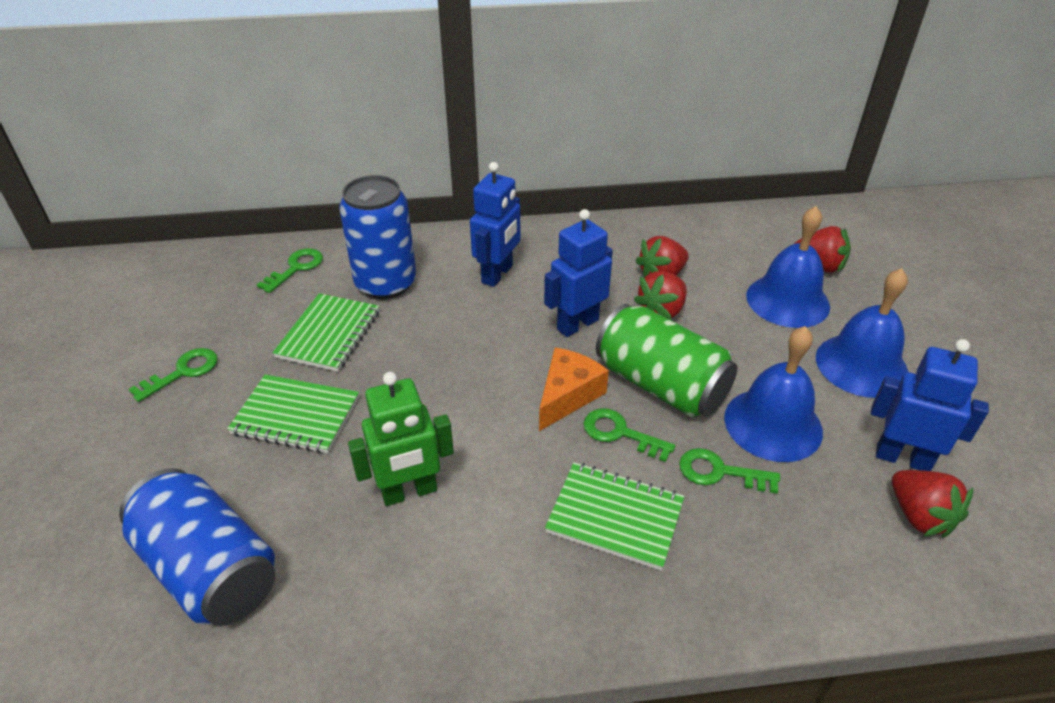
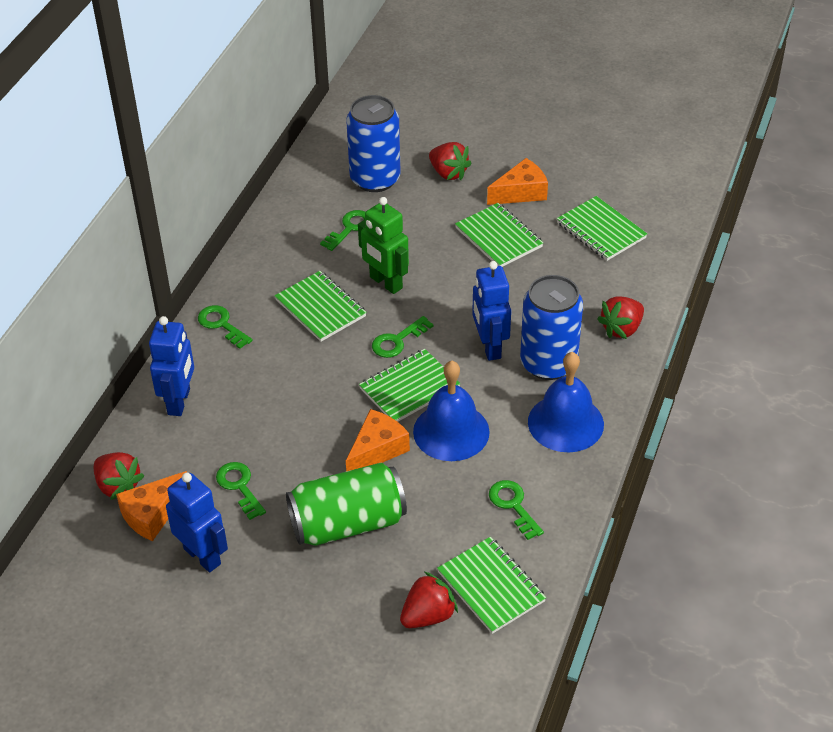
blue bell: 3 -> 2
green key: 4 -> 5
green notebook: 3 -> 5
orange cheese: 1 -> 3

